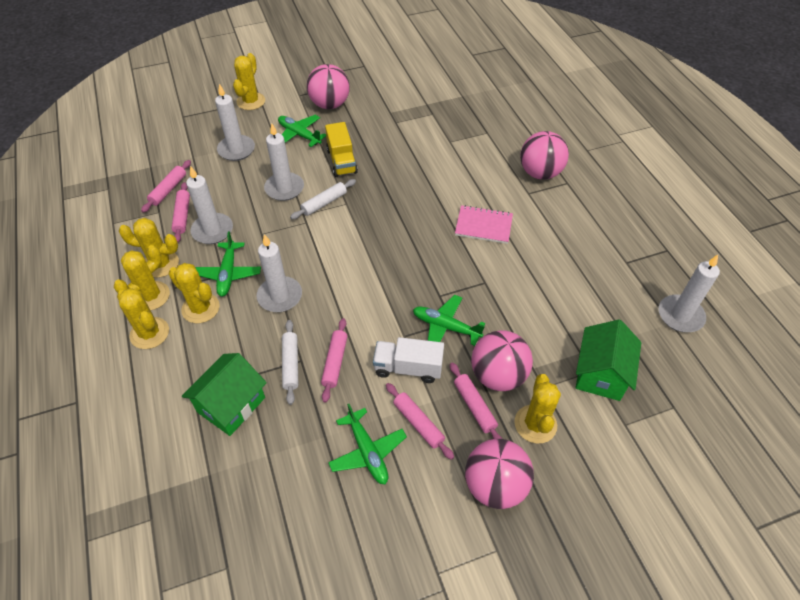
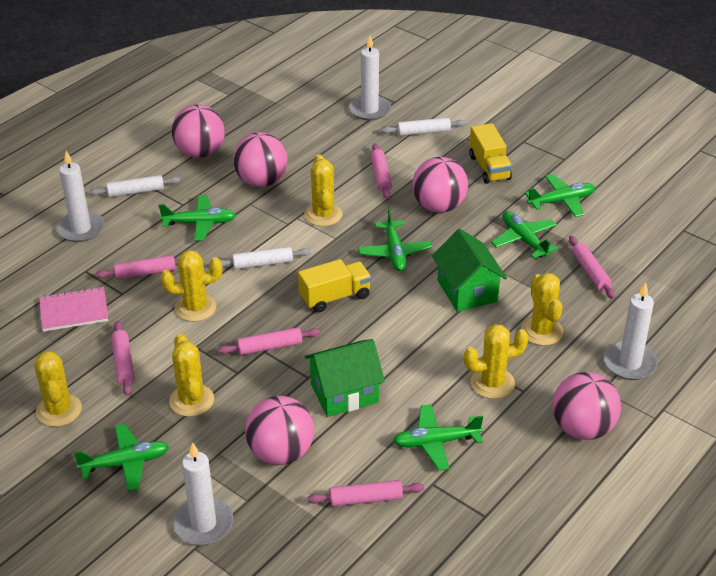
green plane: 4 -> 6
pink ball: 4 -> 5
pink rolling pin: 5 -> 6
white candle: 5 -> 4
white rolling pin: 2 -> 3
white truck: 1 -> 0
yellow truck: 1 -> 2

